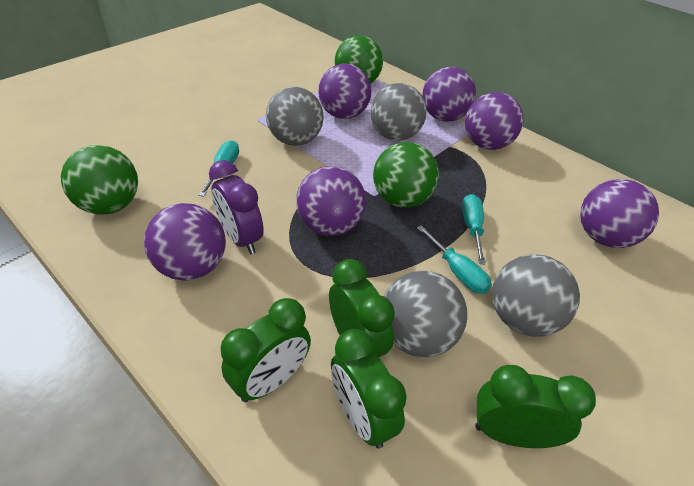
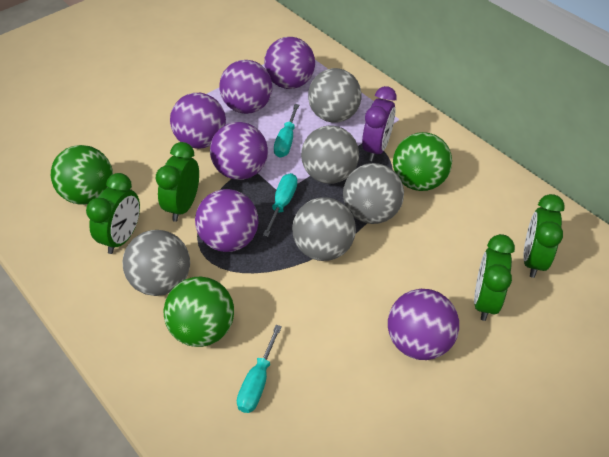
grey ball: 4 -> 5

